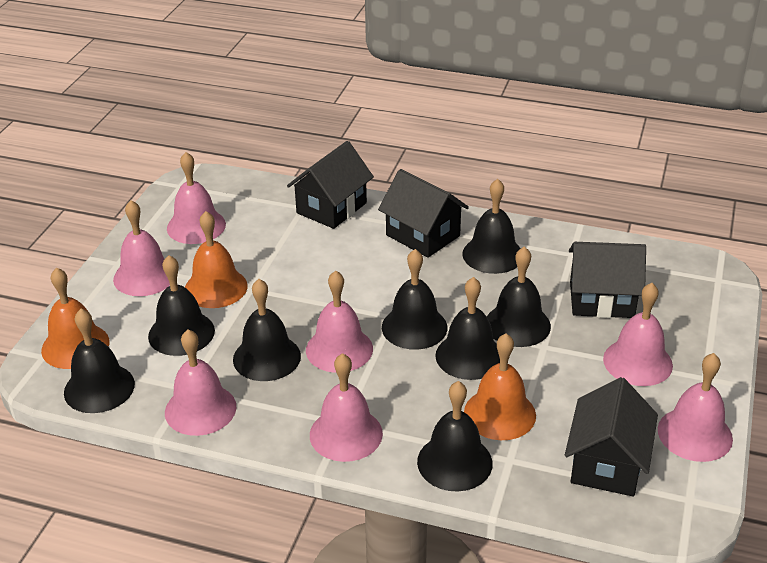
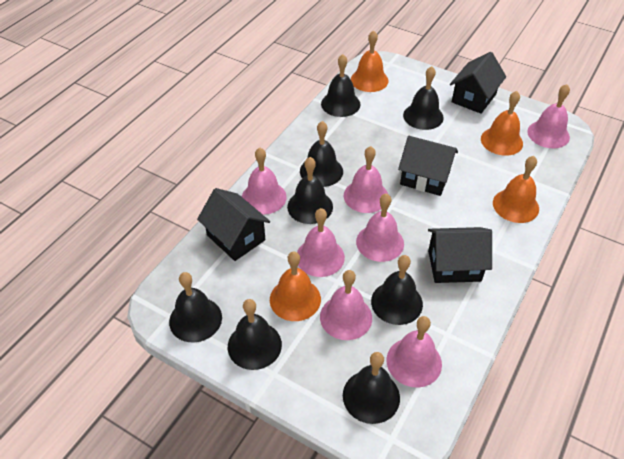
orange bell: 3 -> 4

